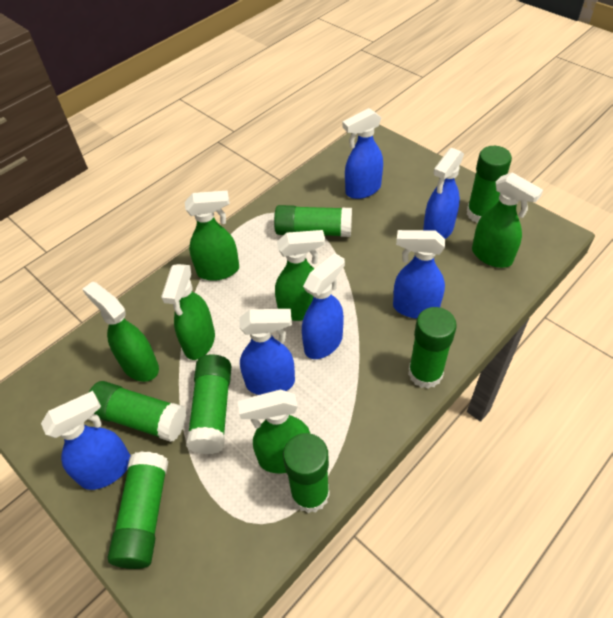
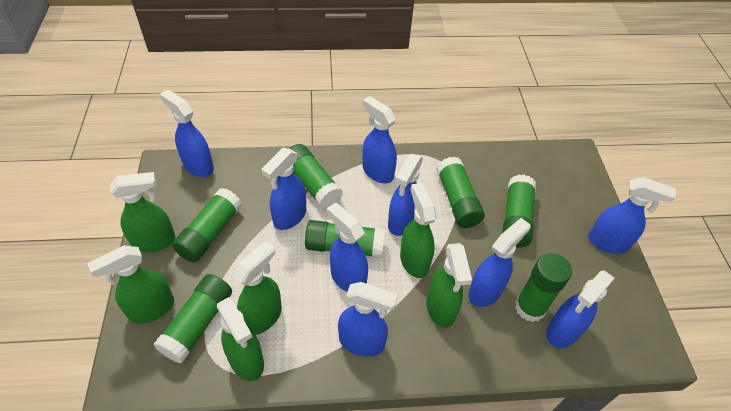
blue spray bottle: 6 -> 9

